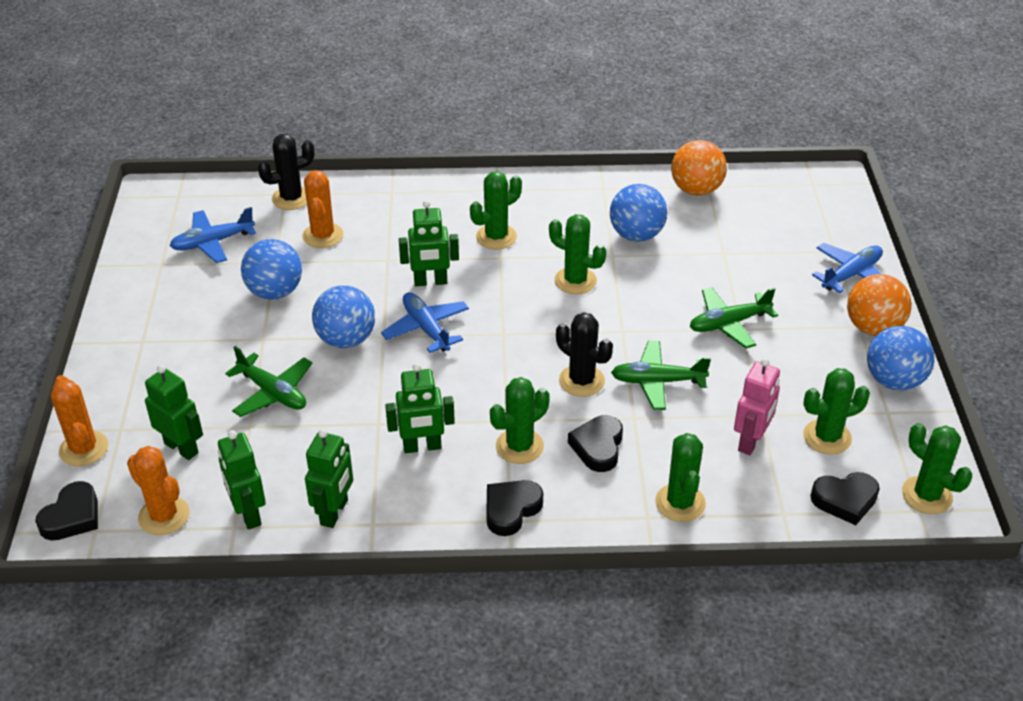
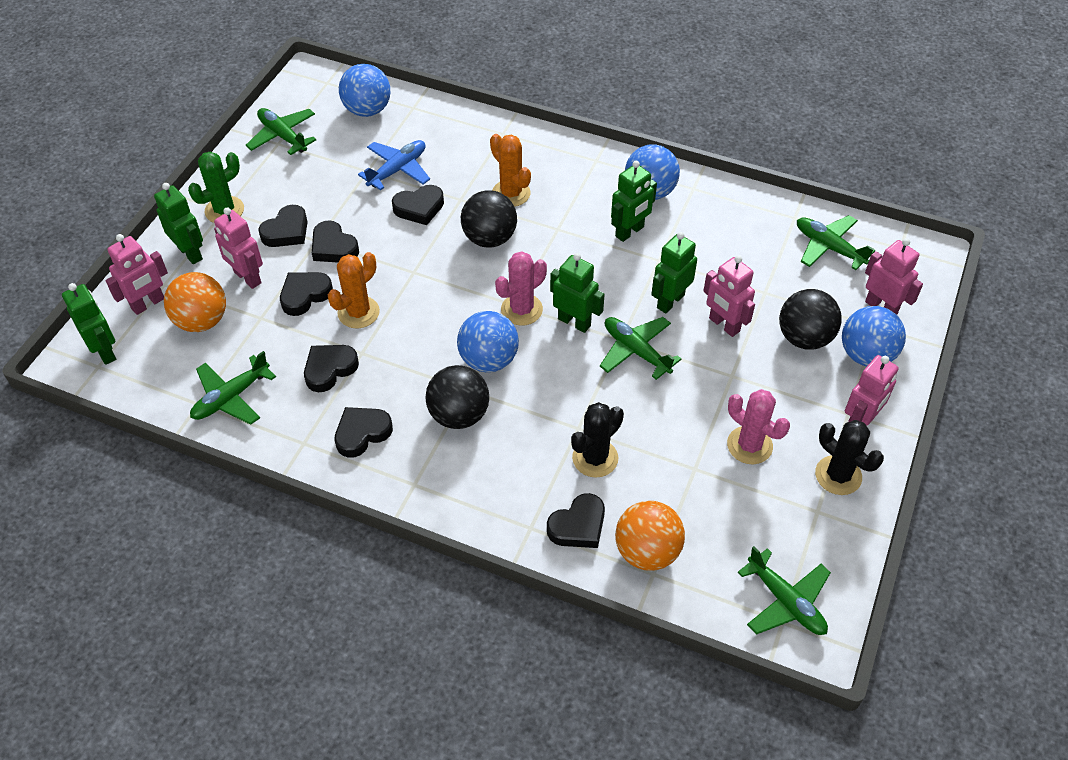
black ball: 0 -> 3
black heart: 4 -> 7
blue plane: 3 -> 1
green cactus: 6 -> 1
green plane: 3 -> 5
orange cactus: 3 -> 2
pink cactus: 0 -> 2
pink robot: 1 -> 5

